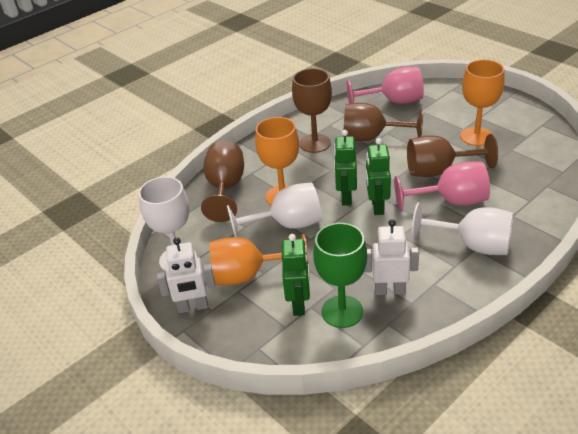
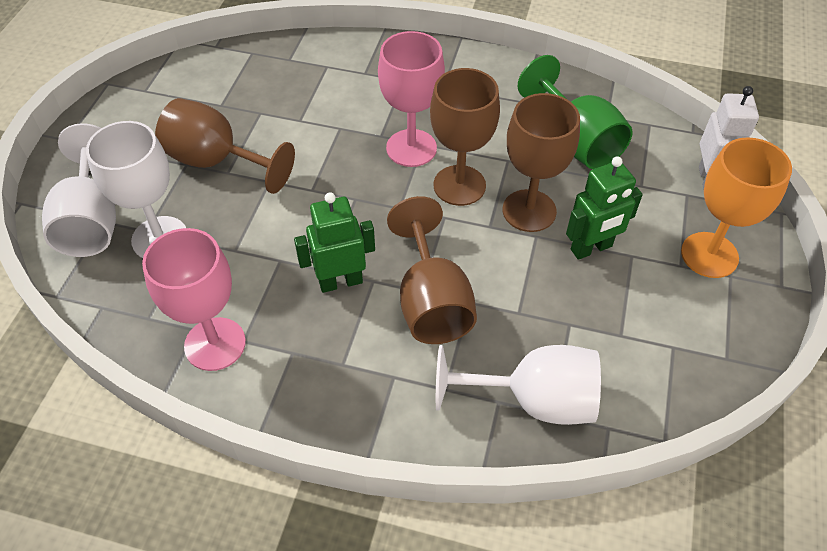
green robot: 3 -> 2
orange goblet: 3 -> 1
white robot: 2 -> 1

